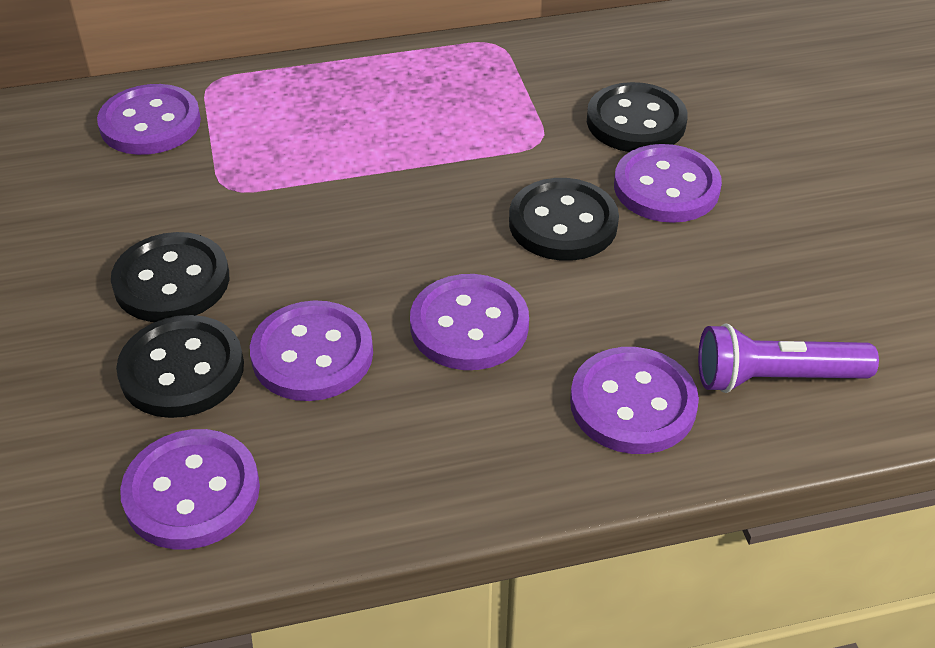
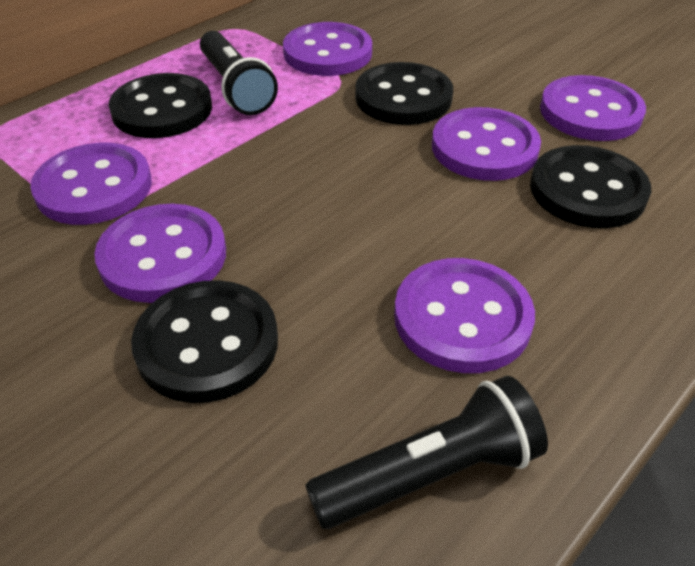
black flashlight: 0 -> 2
purple flashlight: 1 -> 0

